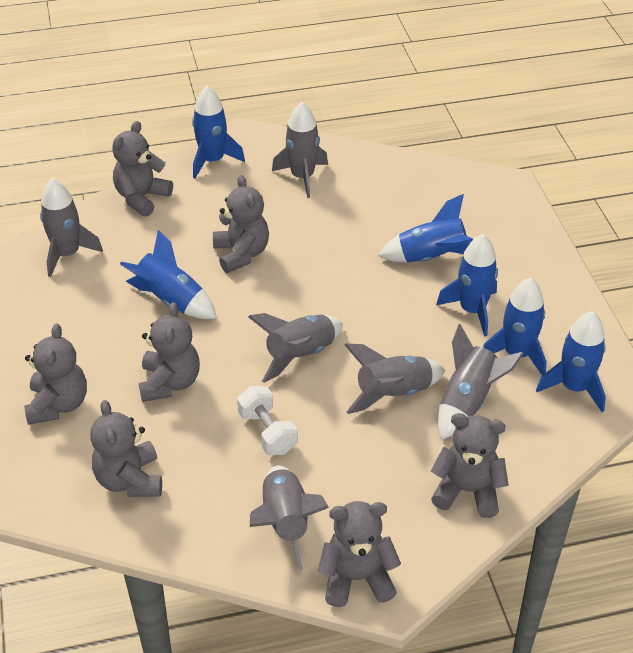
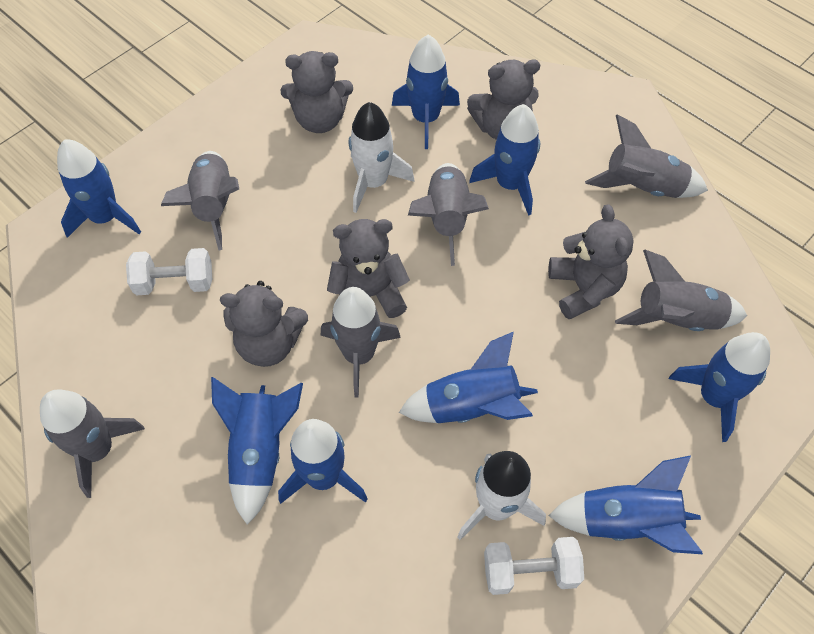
blue rocket: 6 -> 8
grey teddy bear: 7 -> 5
white dumbbell: 1 -> 2
white rocket: 0 -> 2

